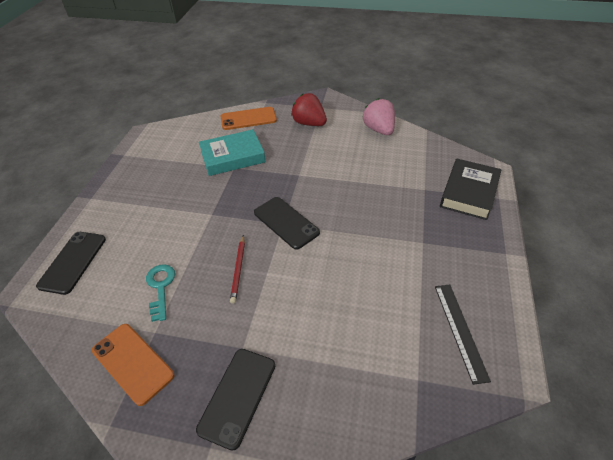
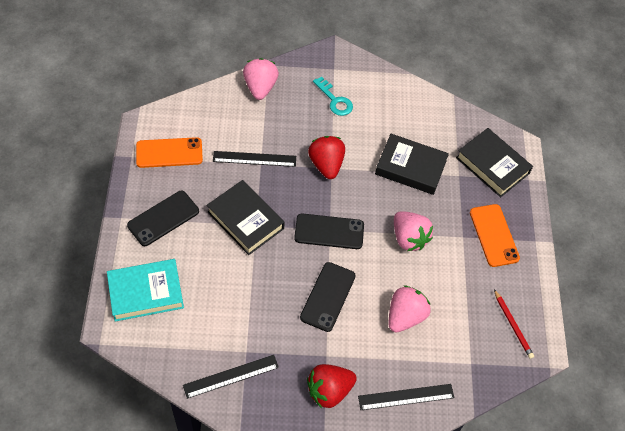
black book: 1 -> 3
black ruler: 1 -> 3
pink strawberry: 1 -> 3
red strawberry: 1 -> 2

